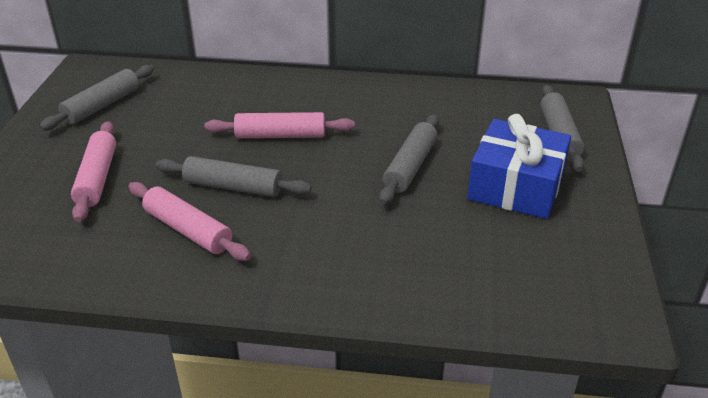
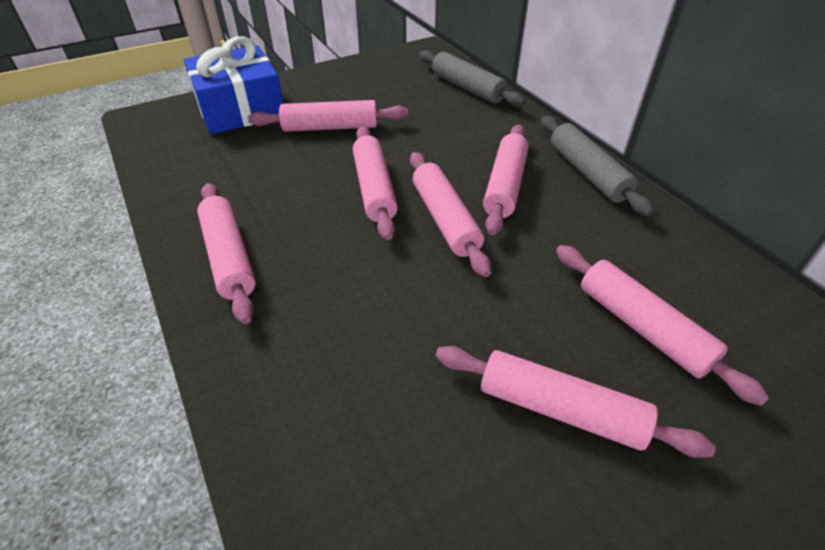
grey rolling pin: 4 -> 2
pink rolling pin: 3 -> 7

